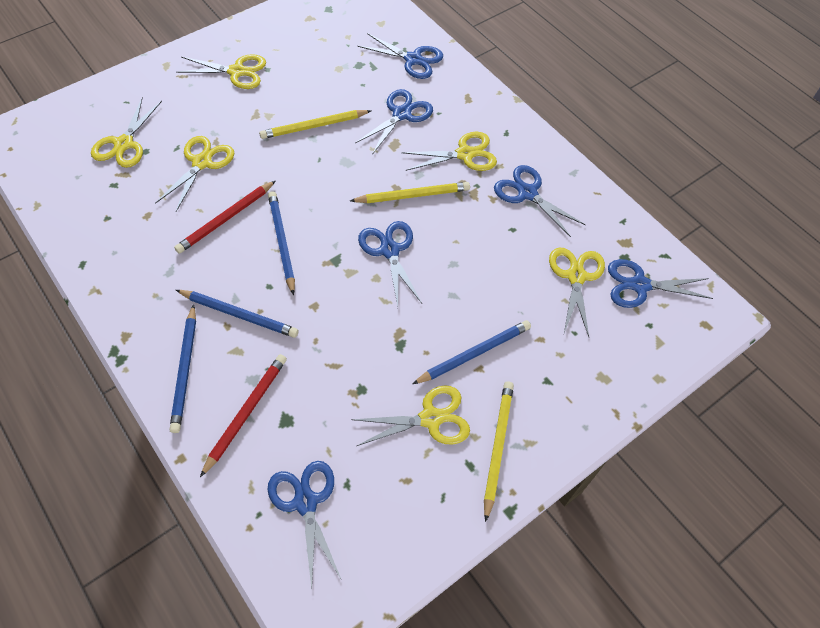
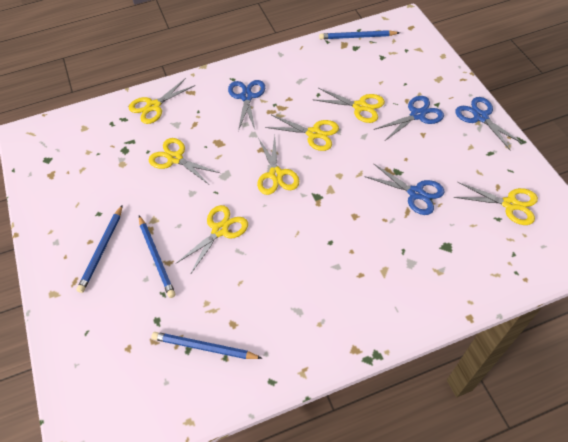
blue scissors: 6 -> 4
red pencil: 2 -> 0
yellow pencil: 3 -> 0
yellow scissors: 6 -> 7

